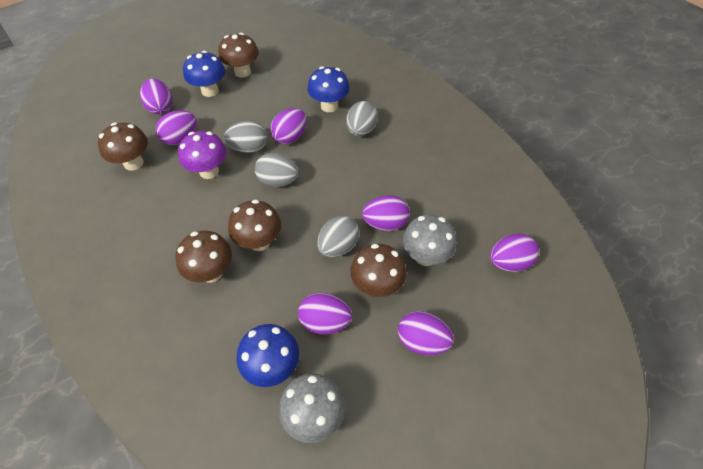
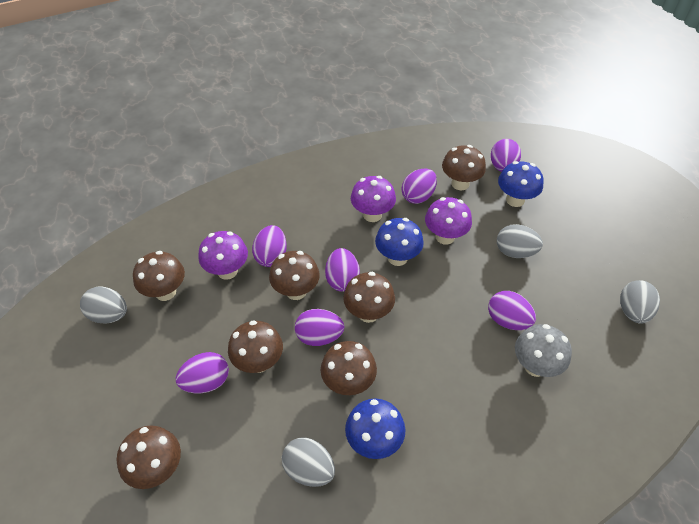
brown mushroom: 5 -> 7
grey mushroom: 2 -> 1
purple mushroom: 1 -> 3

